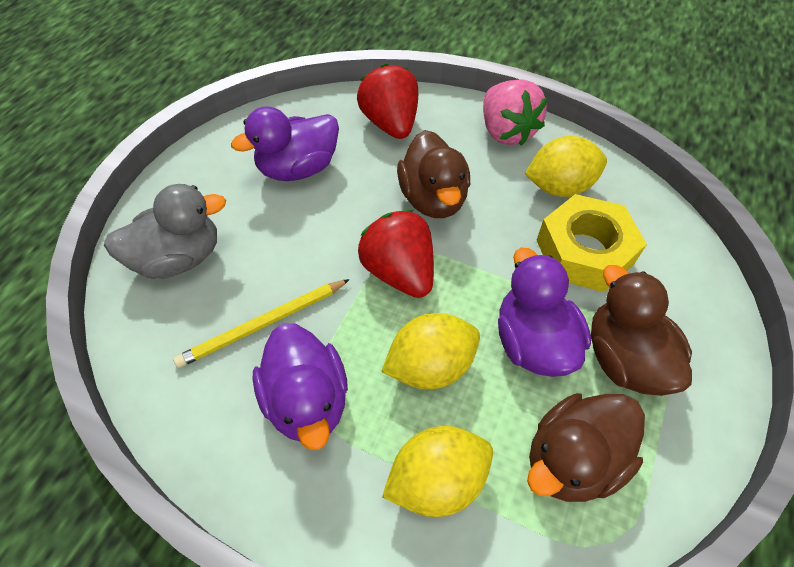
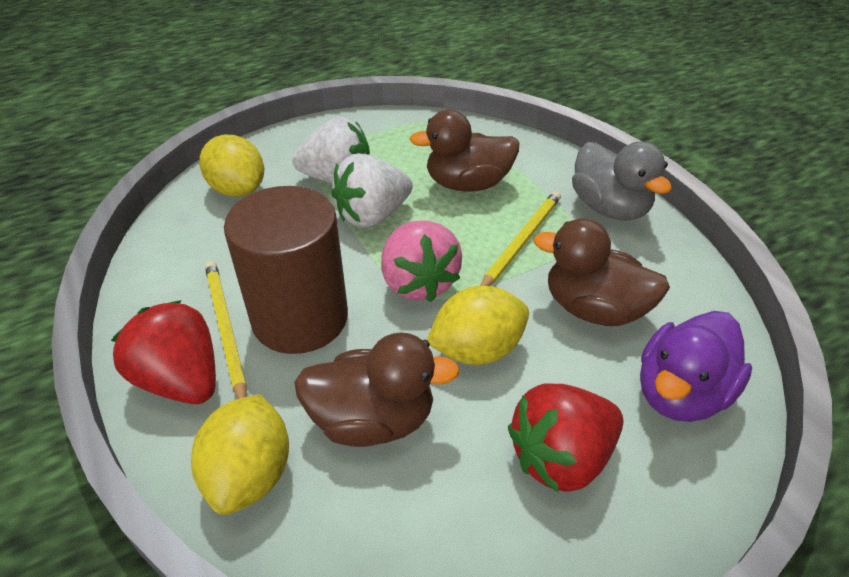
brown cylinder: 0 -> 1
purple duck: 3 -> 1
white strawberry: 0 -> 2
yellow nut: 1 -> 0
yellow pencil: 1 -> 2

